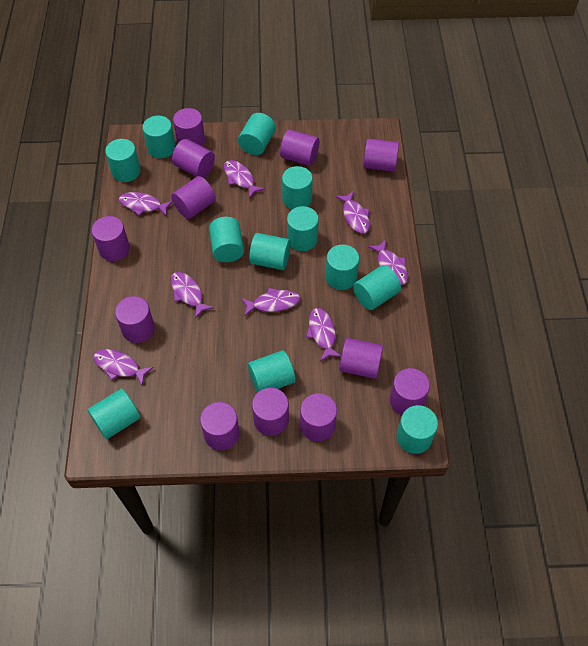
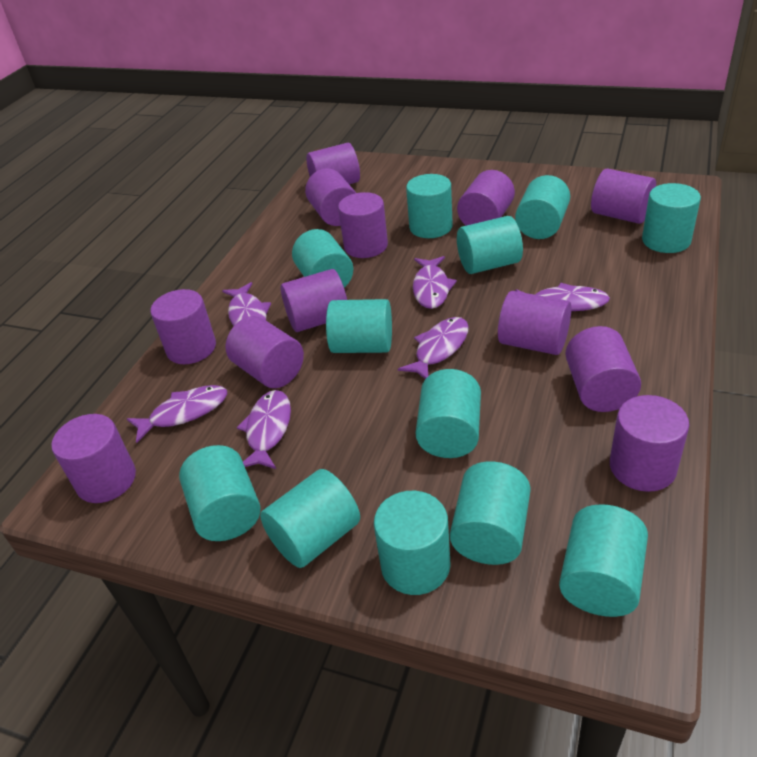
purple fish: 8 -> 6

